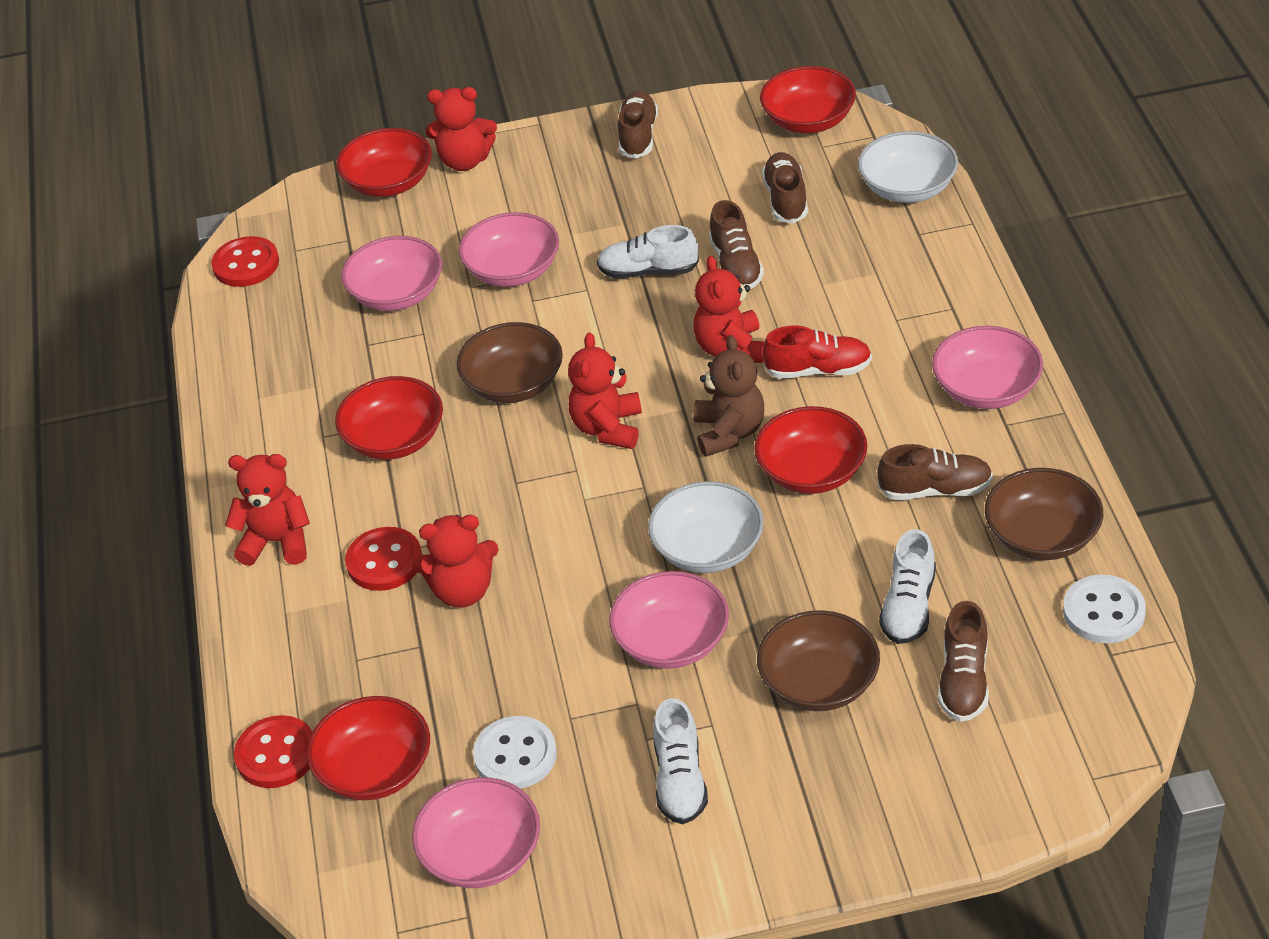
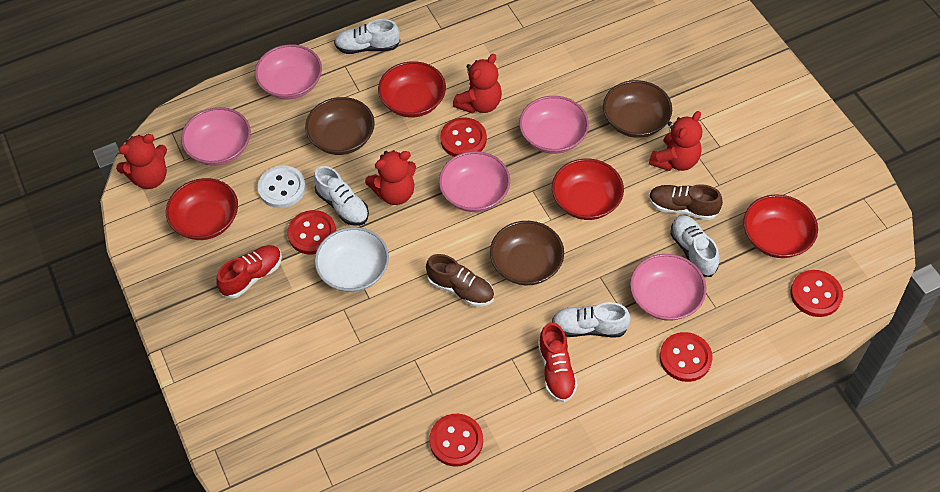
brown shoe: 5 -> 2
brown teddy bear: 1 -> 0
red bowl: 5 -> 4
red button: 3 -> 5
red shoe: 1 -> 2
red teddy bear: 5 -> 4
white bowl: 2 -> 1
white button: 2 -> 1
white shoe: 3 -> 4

